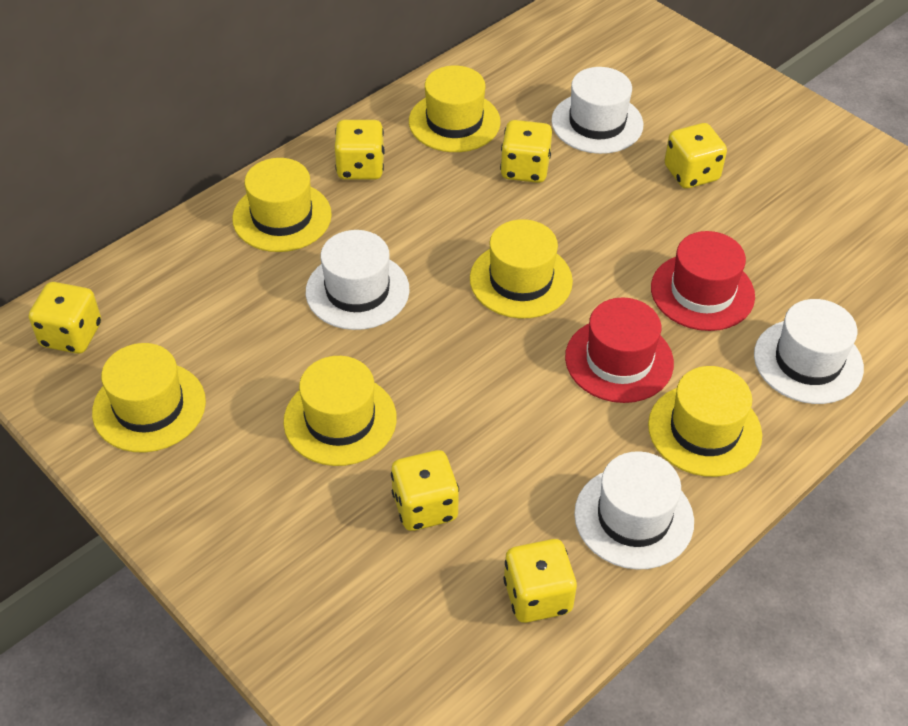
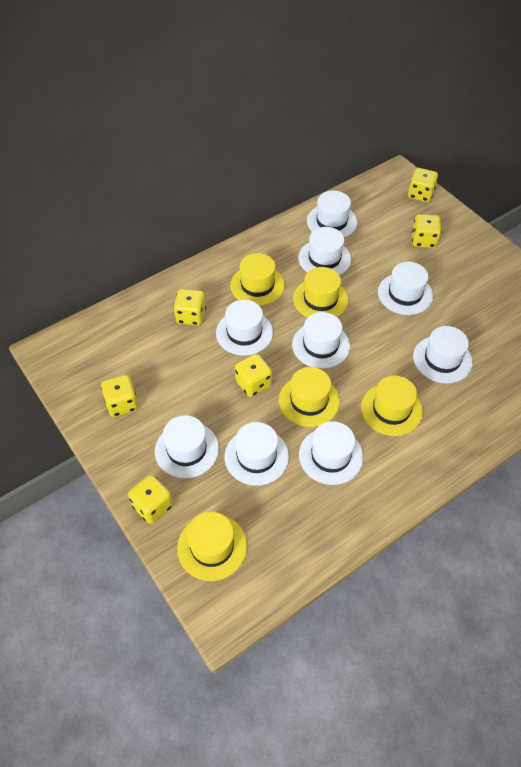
red hat: 2 -> 0
white hat: 4 -> 9
yellow hat: 6 -> 5

